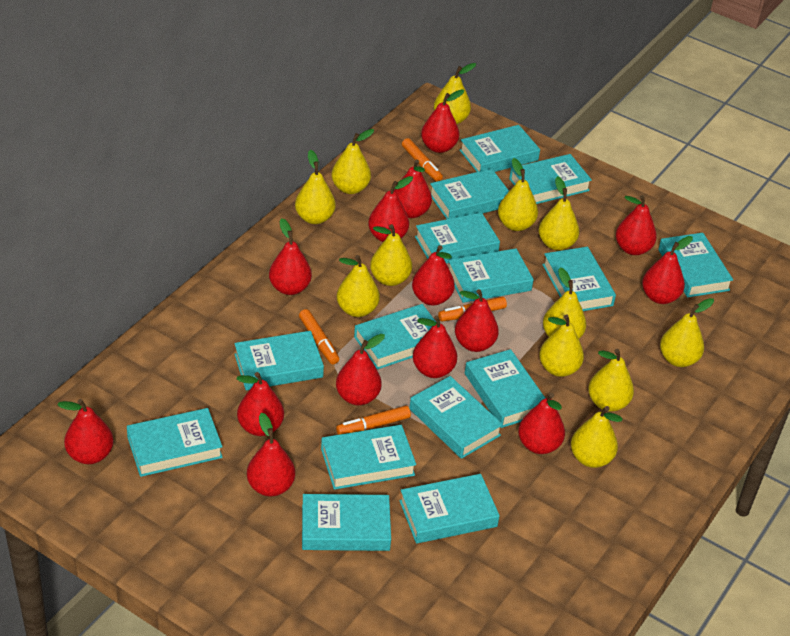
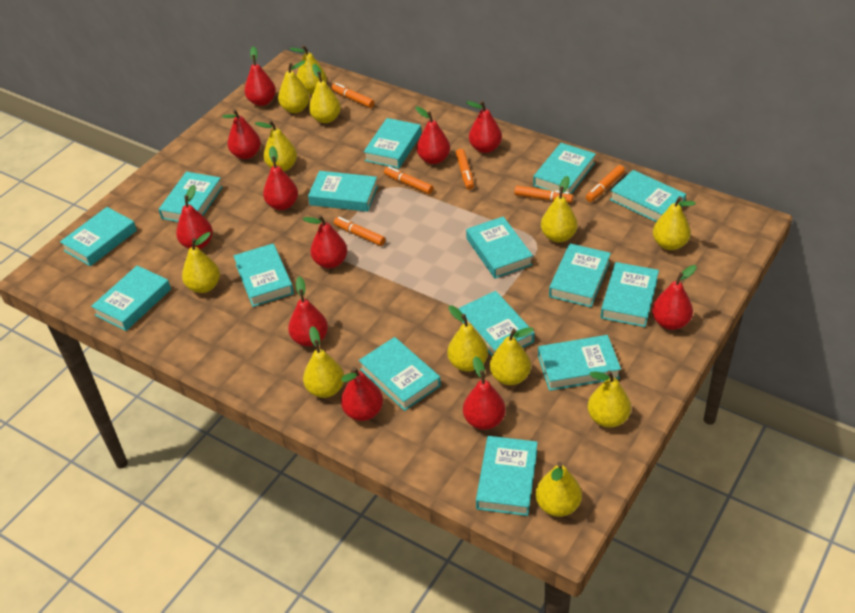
orange marker: 4 -> 6
red pear: 14 -> 11

